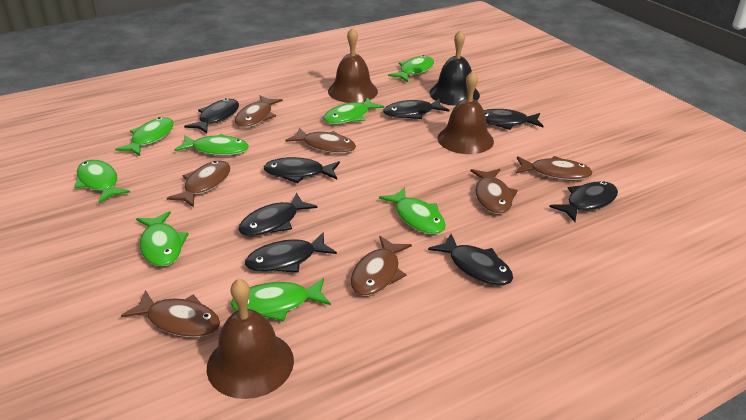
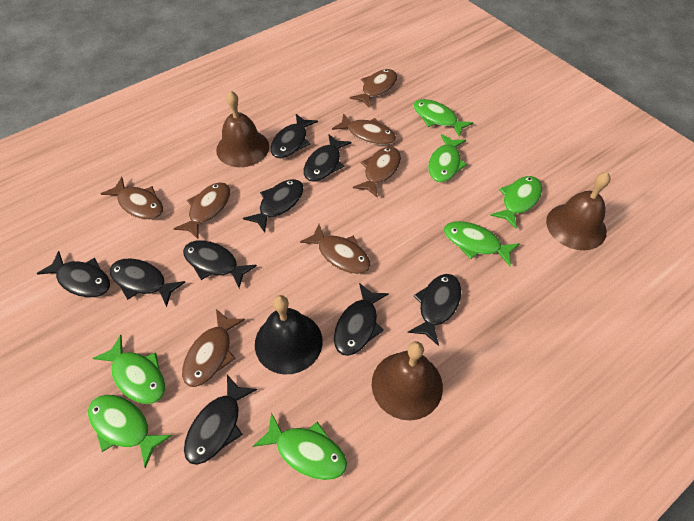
black fish: 8 -> 9
green fish: 8 -> 7

